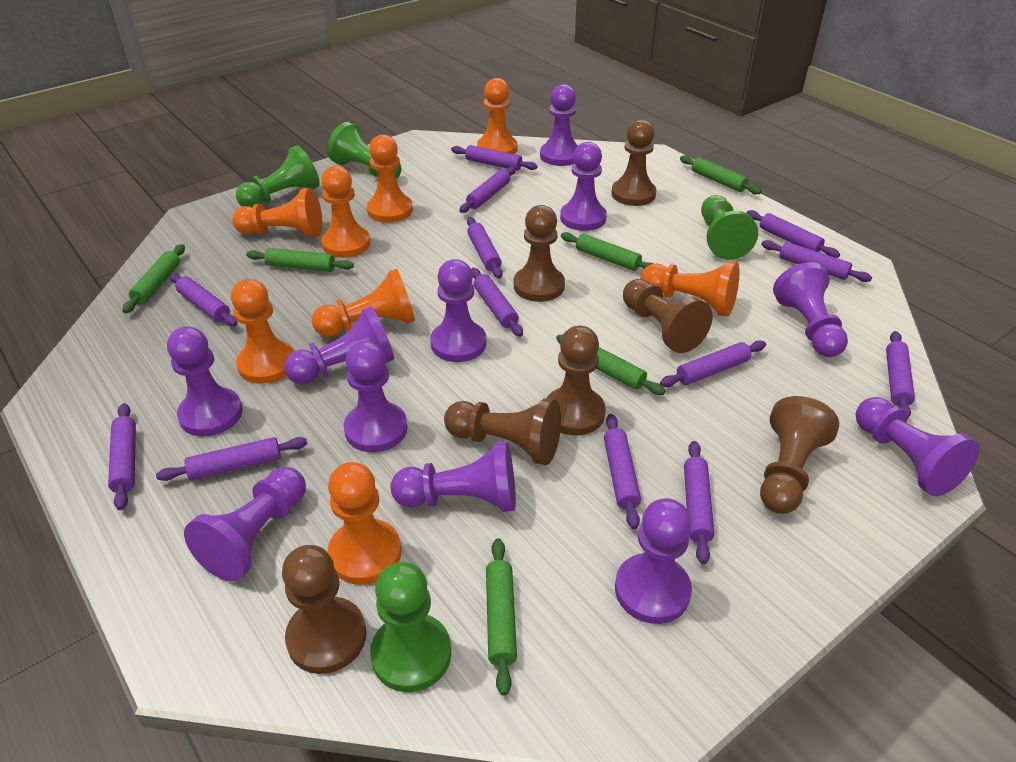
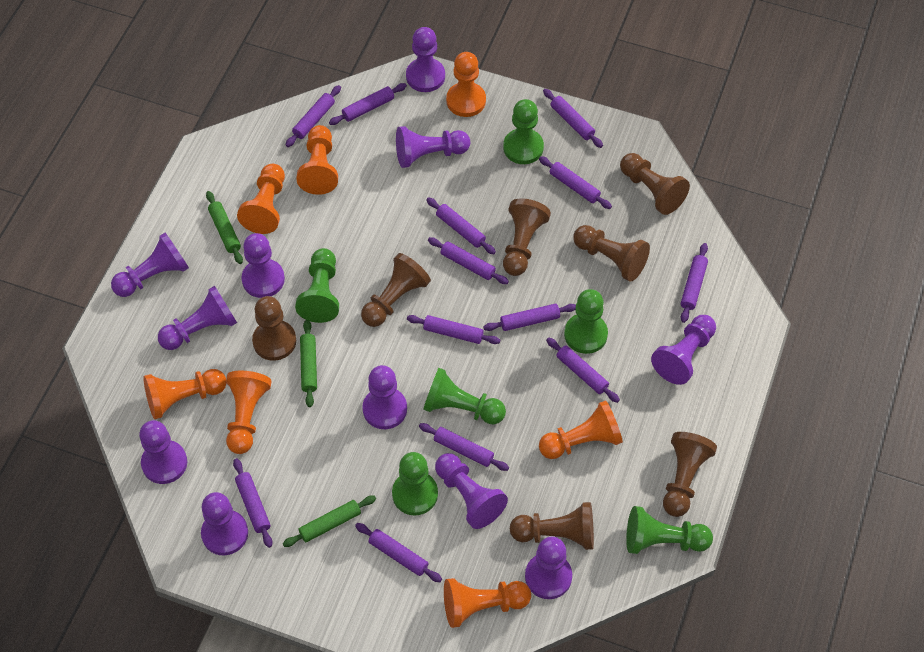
green pawn: 4 -> 6
green rolling pin: 6 -> 3
orange pawn: 8 -> 7

